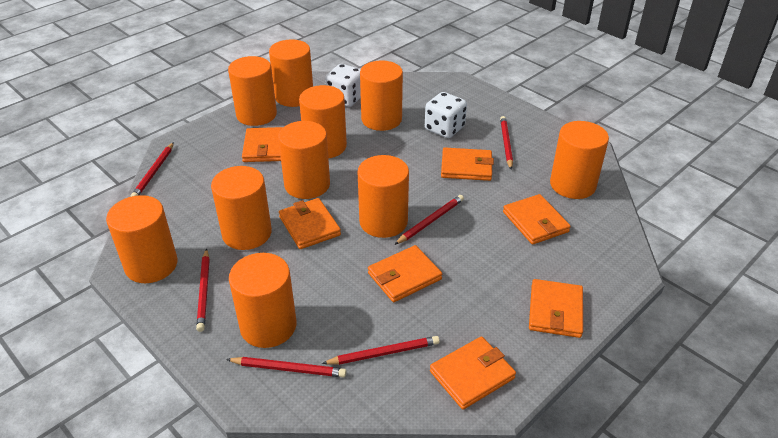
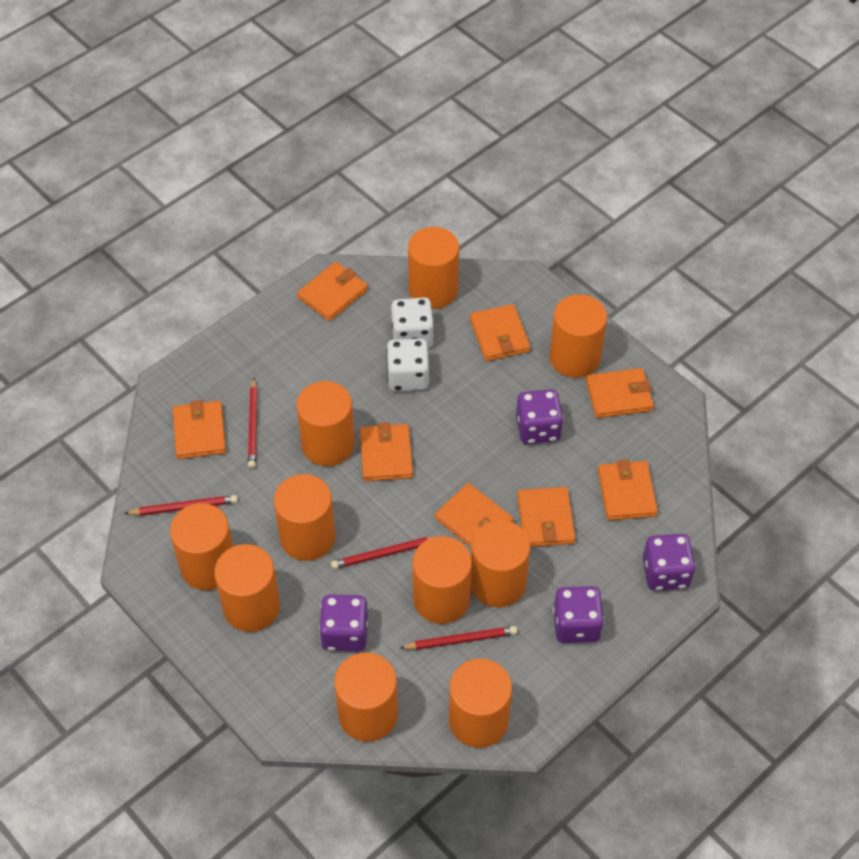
orange wallet: 7 -> 8
purple dice: 0 -> 4
red pencil: 6 -> 4

